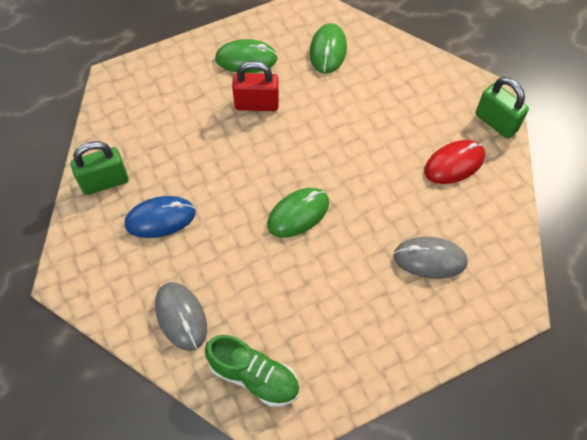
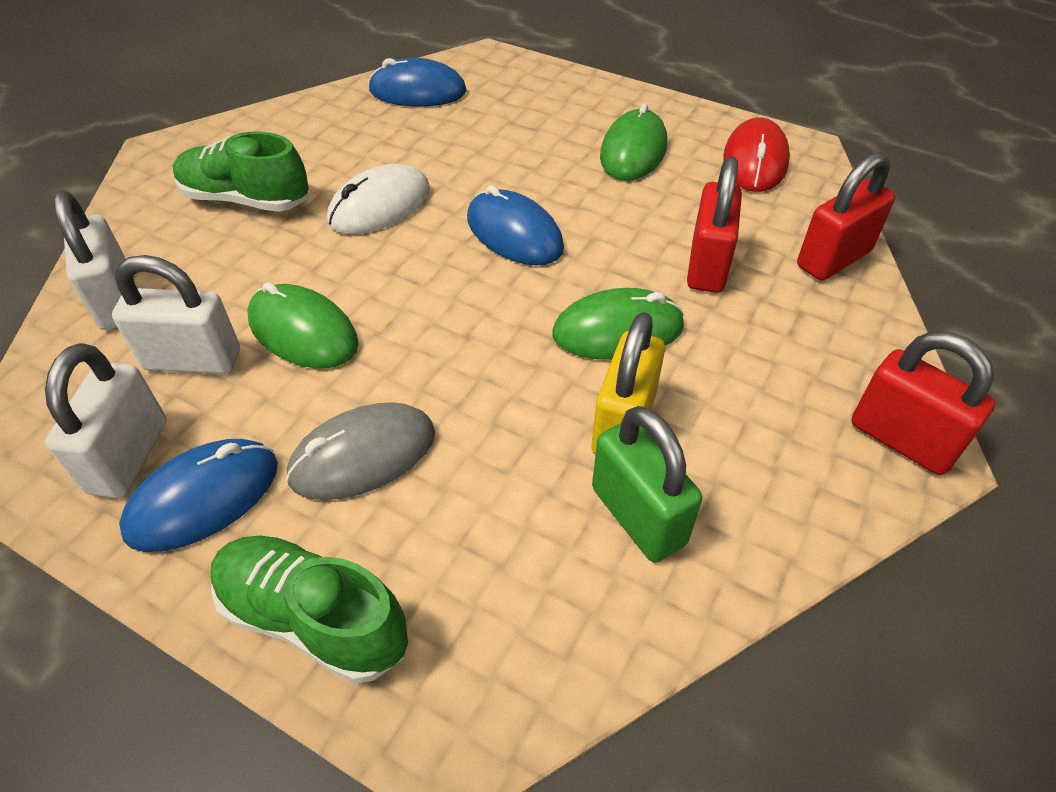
blue mouse: 1 -> 3
green padlock: 2 -> 1
green shoe: 1 -> 2
grey mouse: 2 -> 1
red padlock: 1 -> 3
white mouse: 0 -> 1
white padlock: 0 -> 3
yellow padlock: 0 -> 1

